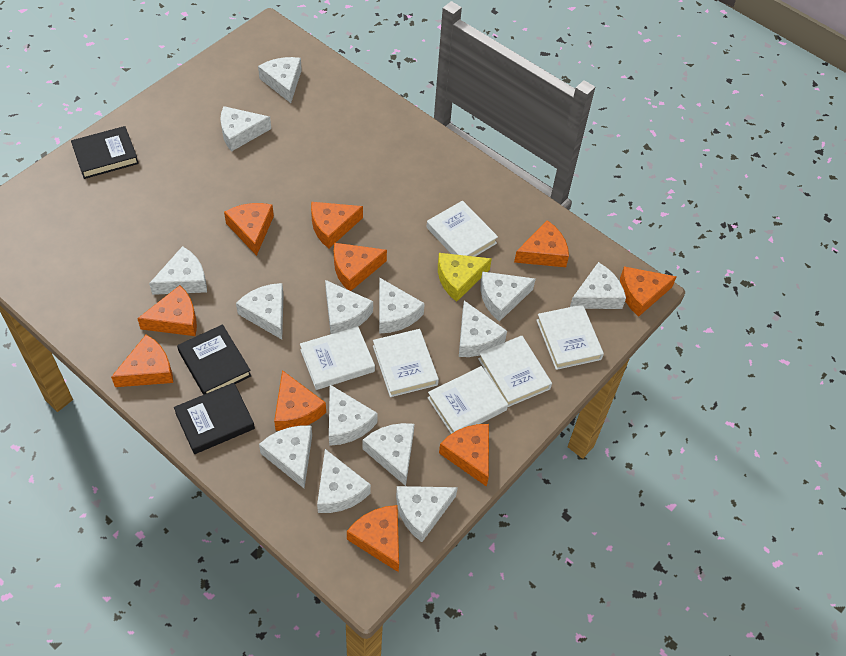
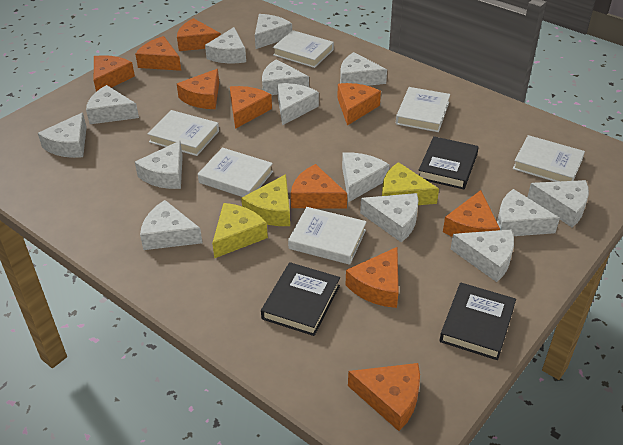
yellow cheese: 1 -> 3

